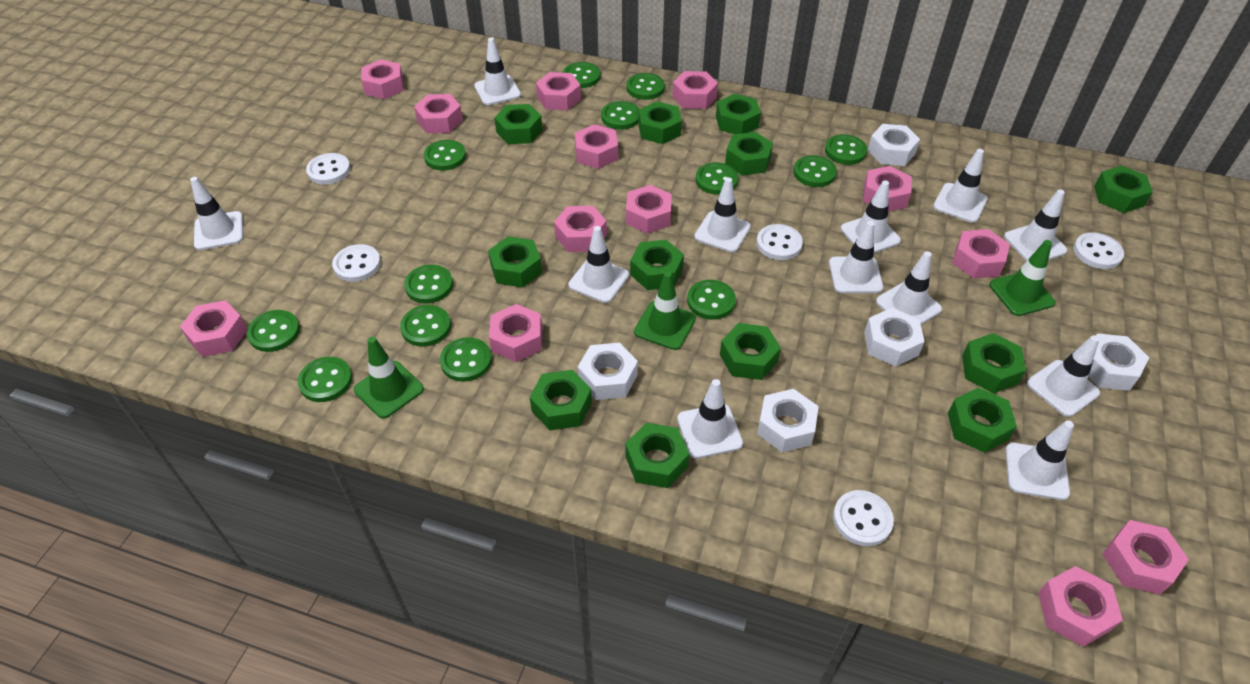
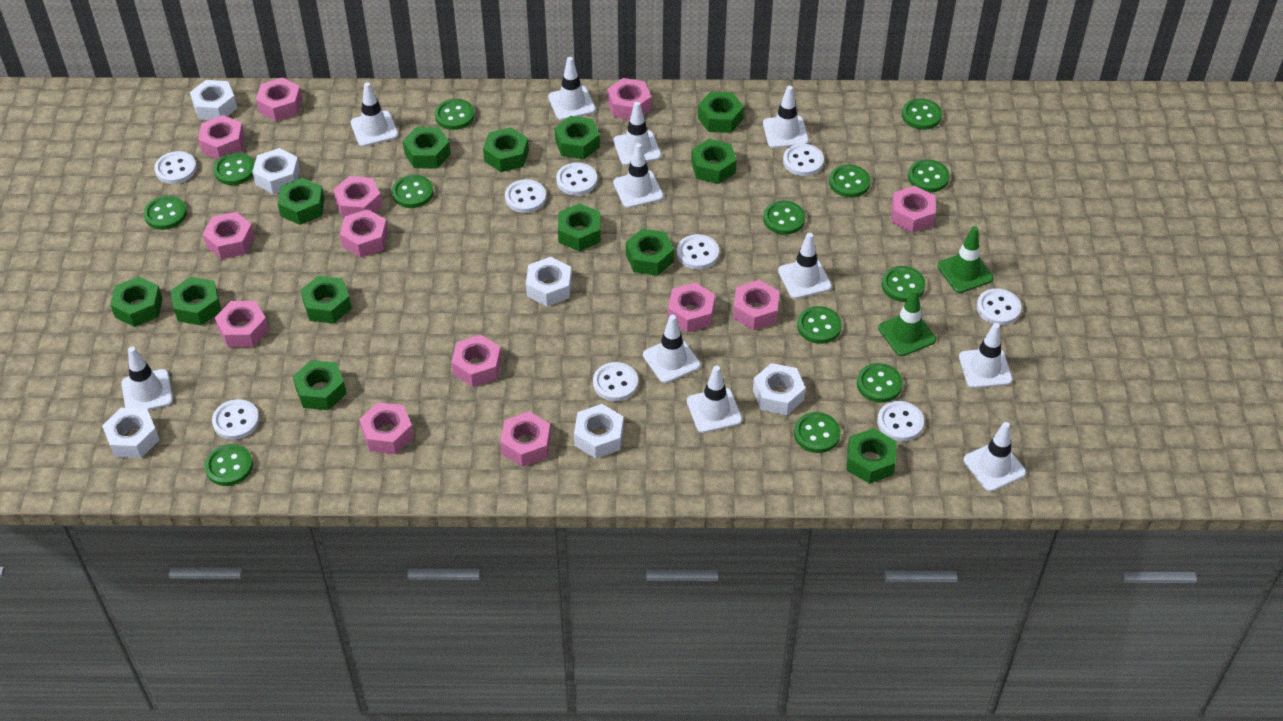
green nut: 12 -> 13
green traffic cone: 3 -> 2
white button: 5 -> 9
white nut: 5 -> 6
white traffic cone: 12 -> 11

